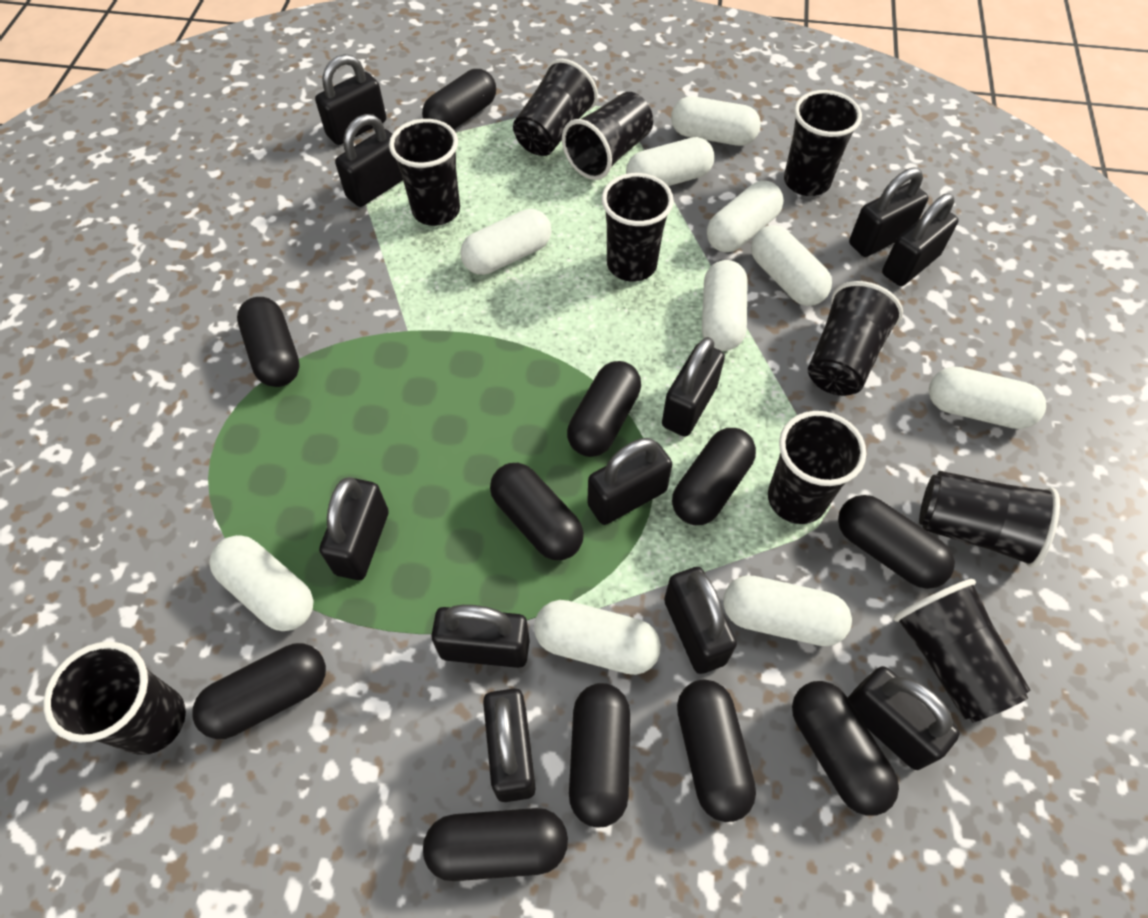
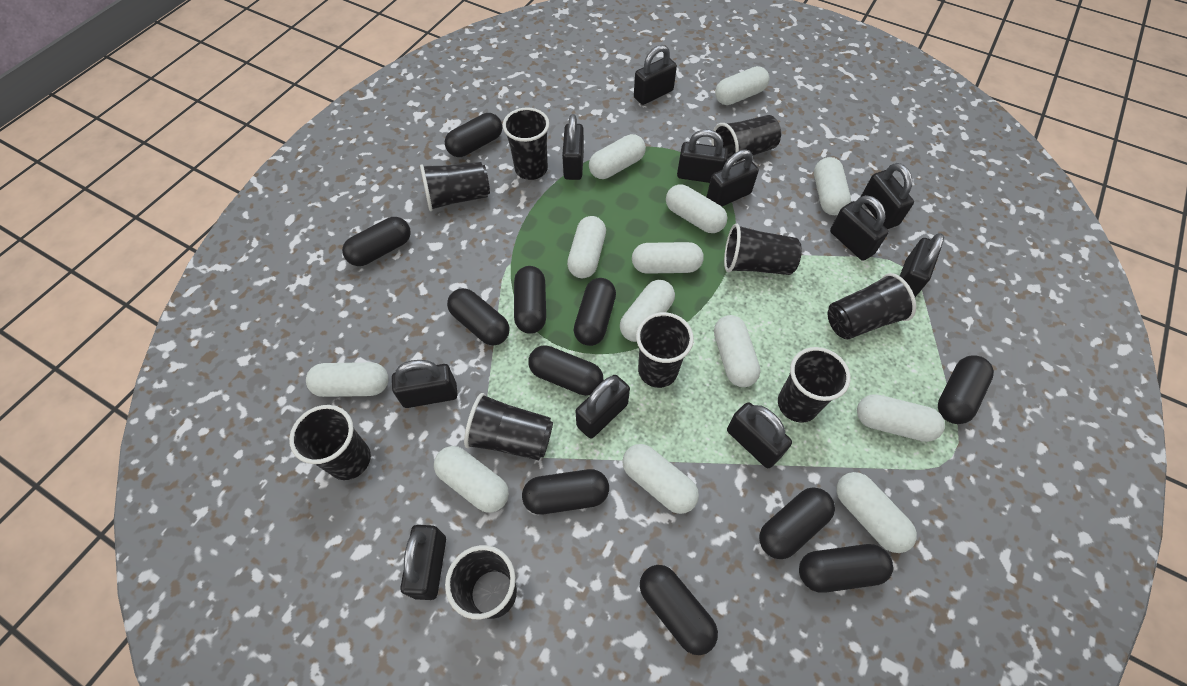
white capsule: 10 -> 13

